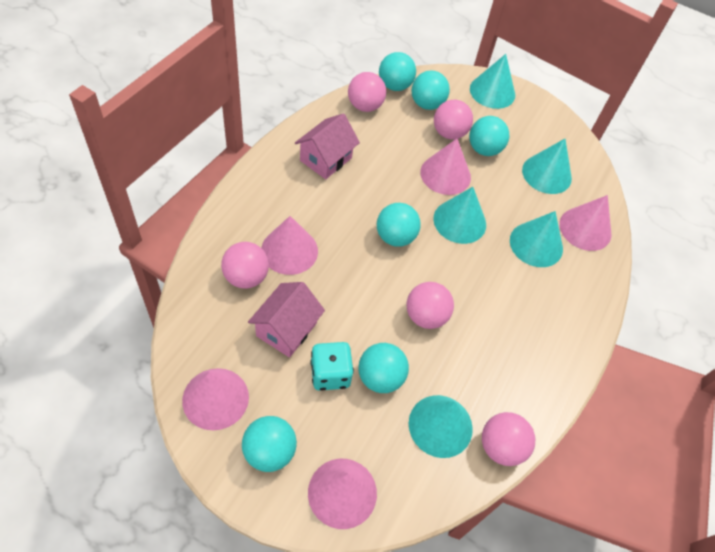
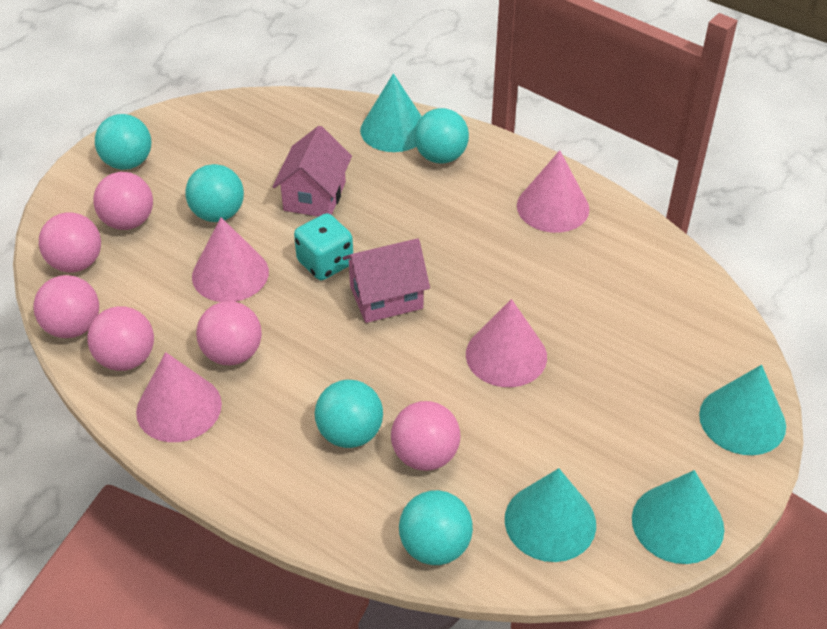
pink ball: 5 -> 6
pink cone: 5 -> 4
turquoise ball: 6 -> 5
turquoise cone: 5 -> 4

